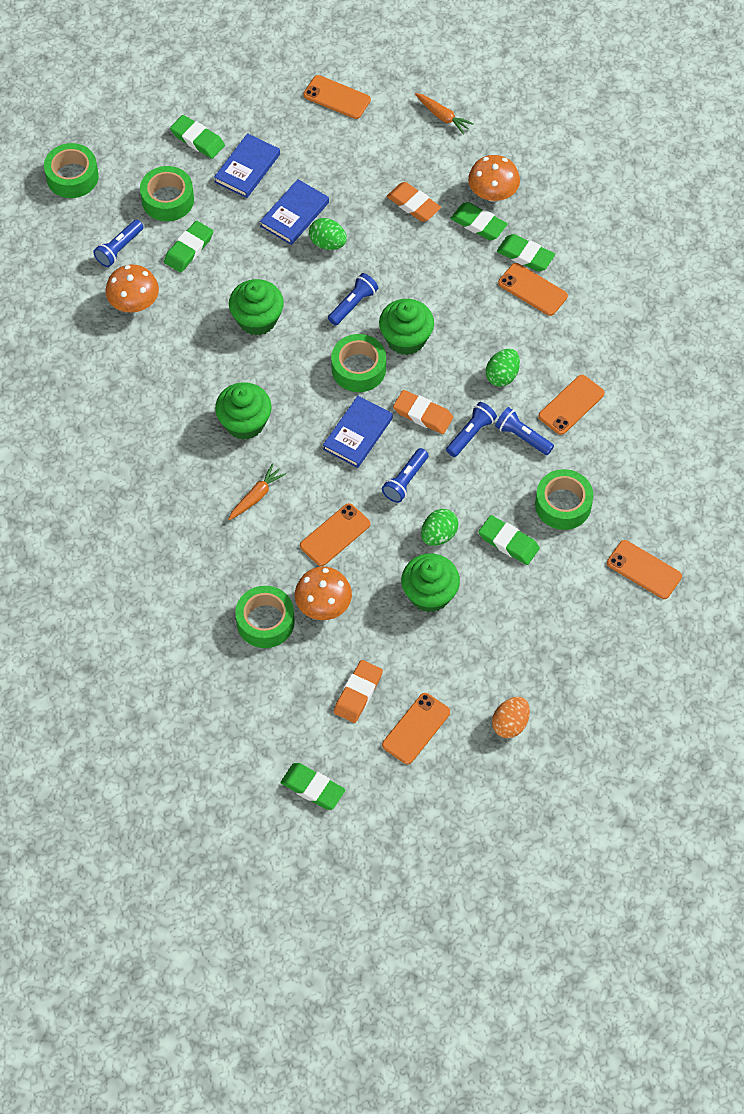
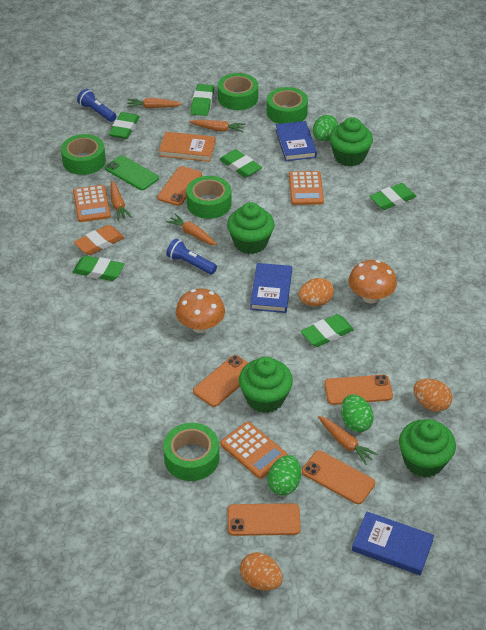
blue flashlight: 5 -> 2
green phone: 0 -> 1
orange book: 0 -> 1
orange calculator: 0 -> 3
orange carrot: 2 -> 5
orange egg: 1 -> 3
orange eraser: 3 -> 1
orange mushroom: 3 -> 2
orange phone: 6 -> 5

